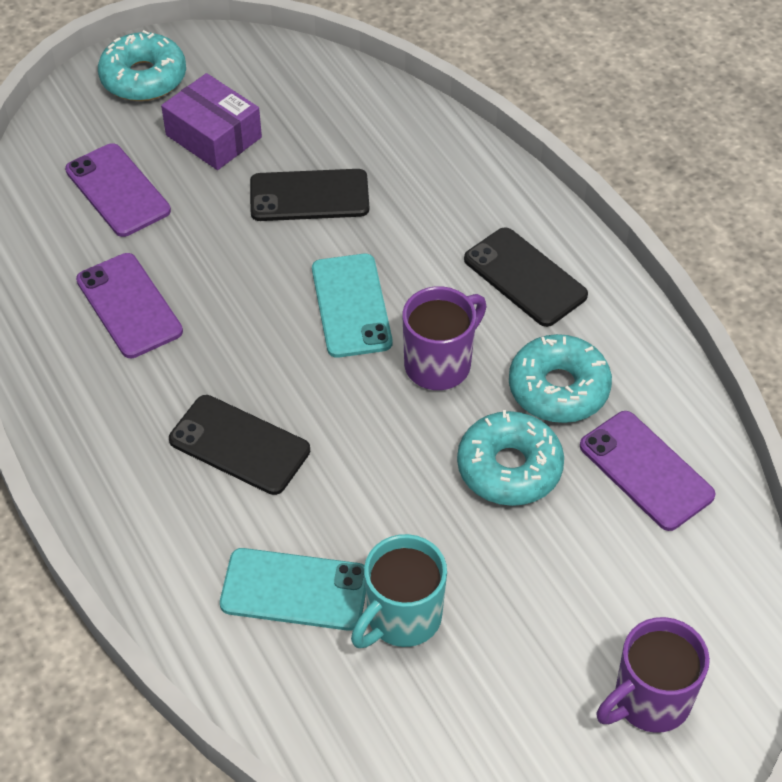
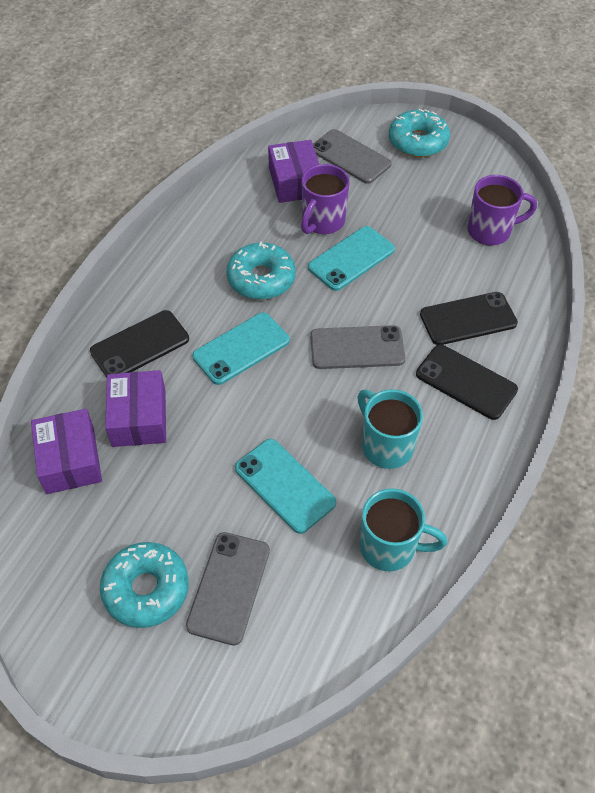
grey phone: 0 -> 3
purple box: 1 -> 3
purple phone: 3 -> 0
turquoise mug: 1 -> 2
turquoise phone: 2 -> 3

